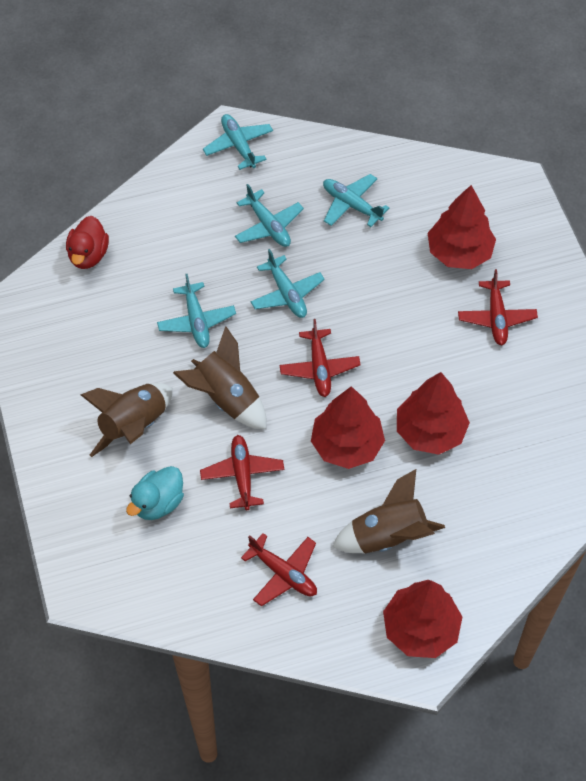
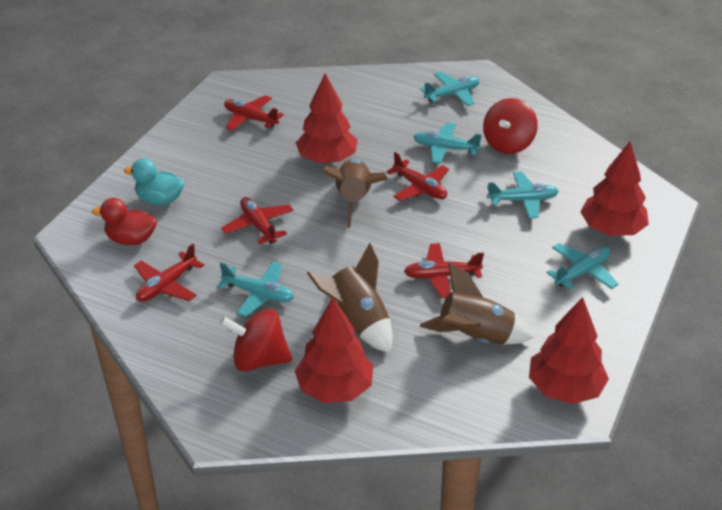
red plane: 4 -> 5
red spinning top: 0 -> 2

